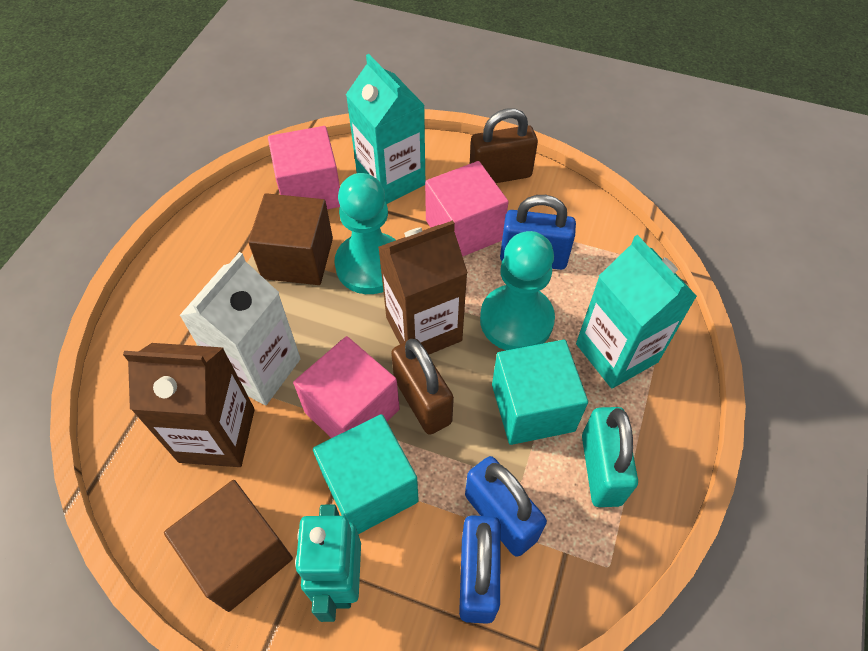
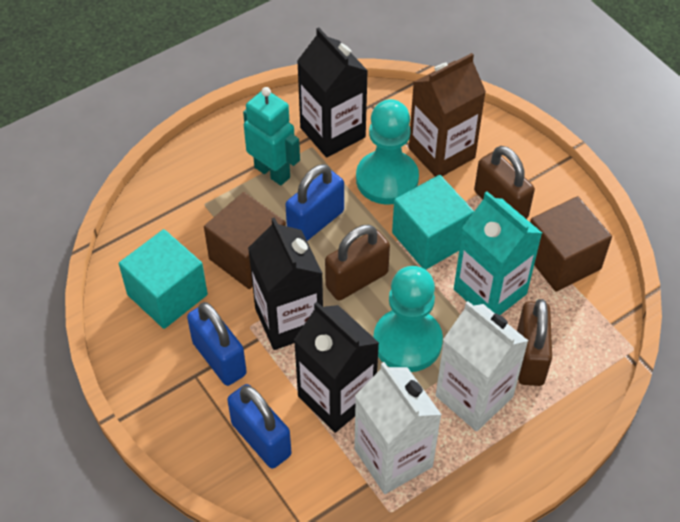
black carton: 0 -> 3
brown carton: 2 -> 1
brown padlock: 2 -> 3
pink cube: 3 -> 0
turquoise carton: 2 -> 1
turquoise padlock: 1 -> 0
white carton: 1 -> 2

